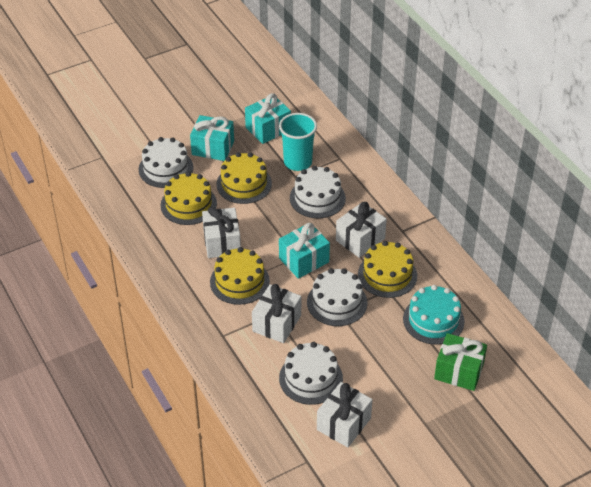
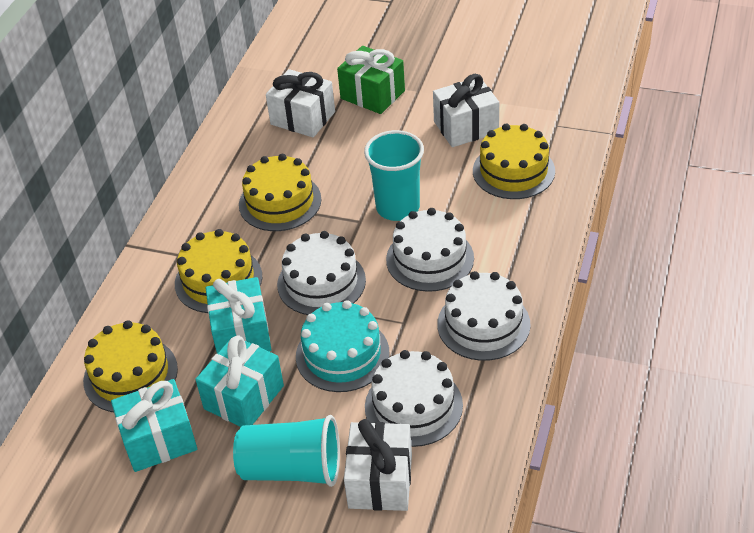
turquoise cup: 1 -> 2
white gift: 4 -> 3

